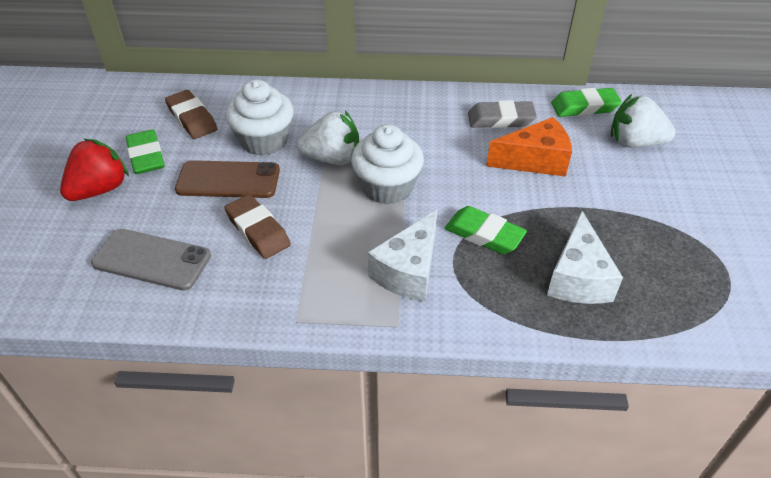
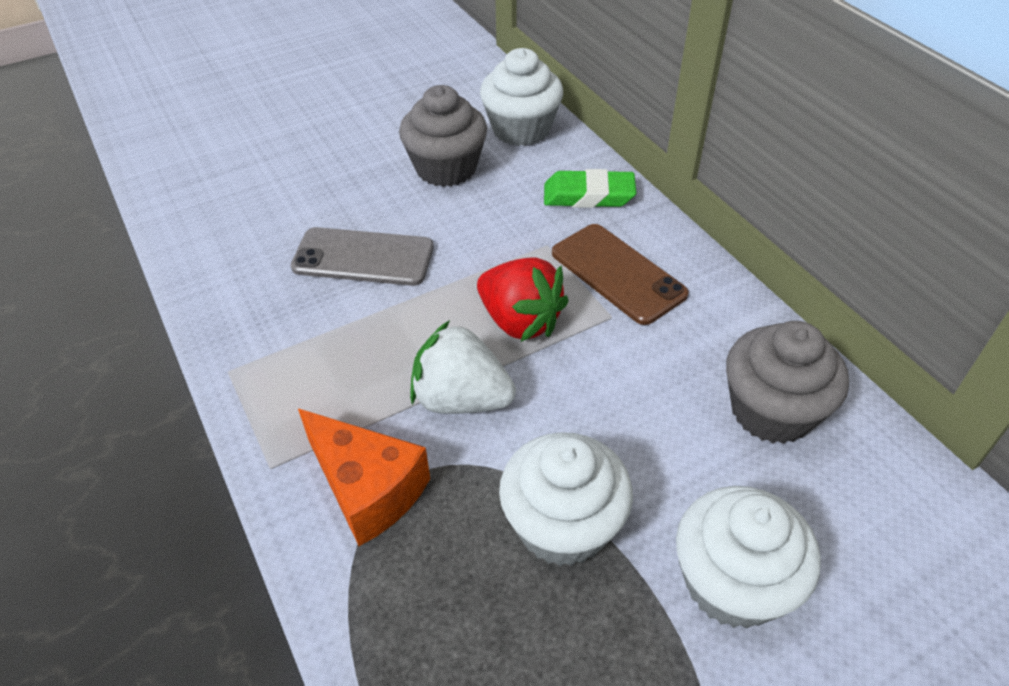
brown eraser: 2 -> 0
green eraser: 3 -> 1
grey cupcake: 0 -> 2
grey eraser: 1 -> 0
white cheese: 2 -> 0
white cupcake: 2 -> 3
white strawberry: 2 -> 1

